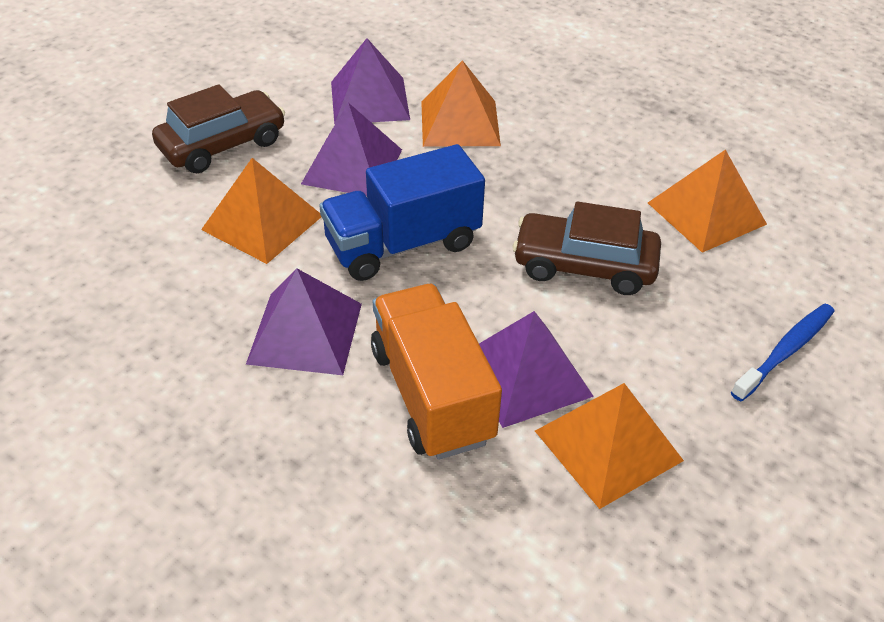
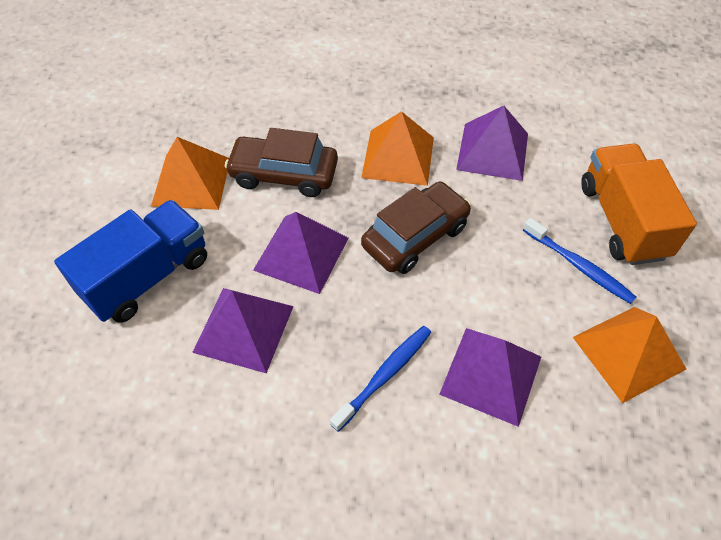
blue toothbrush: 1 -> 2
orange pyramid: 4 -> 3

